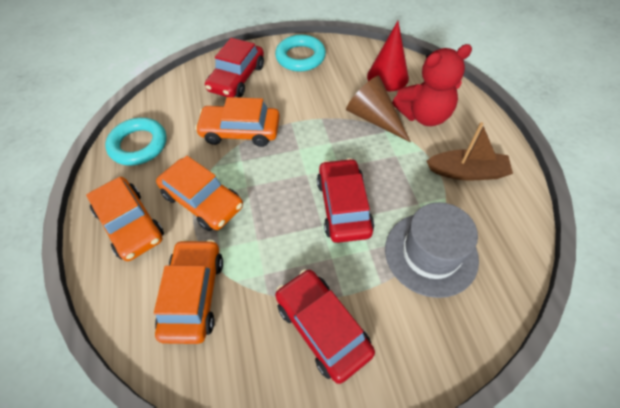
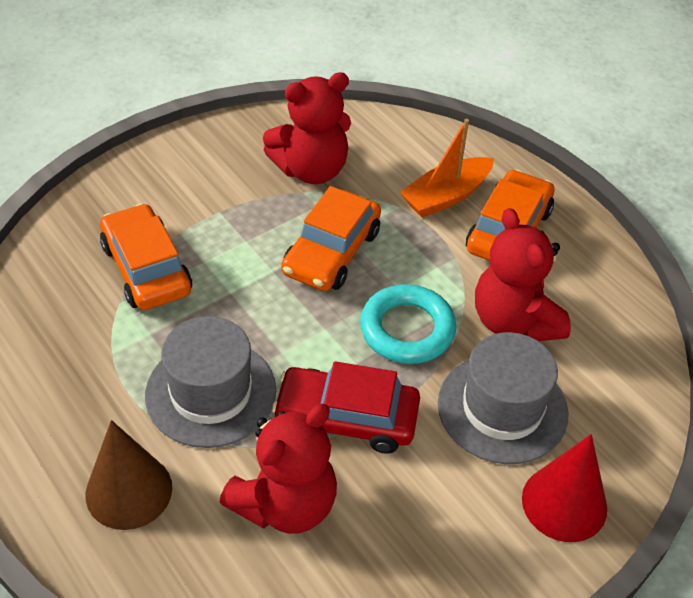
brown boat: 1 -> 0
grey hat: 1 -> 2
orange boat: 0 -> 1
orange car: 4 -> 3
red car: 3 -> 1
red teddy bear: 1 -> 3
turquoise ring: 2 -> 1

